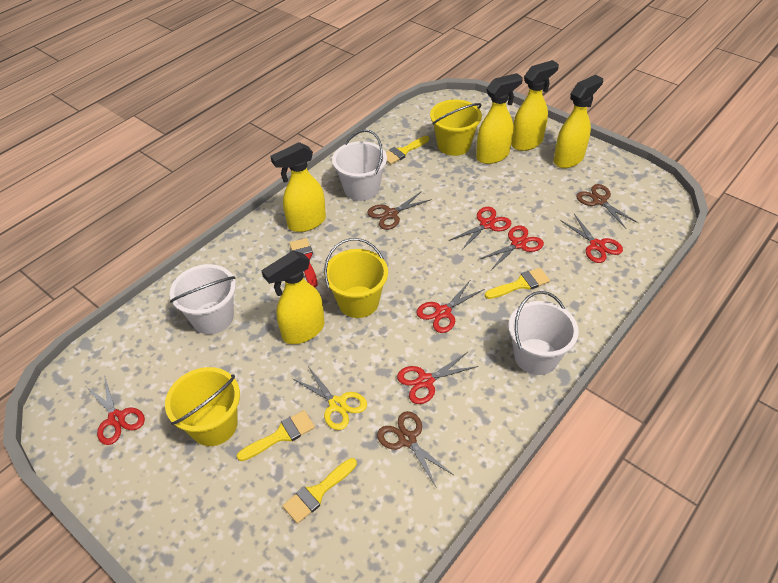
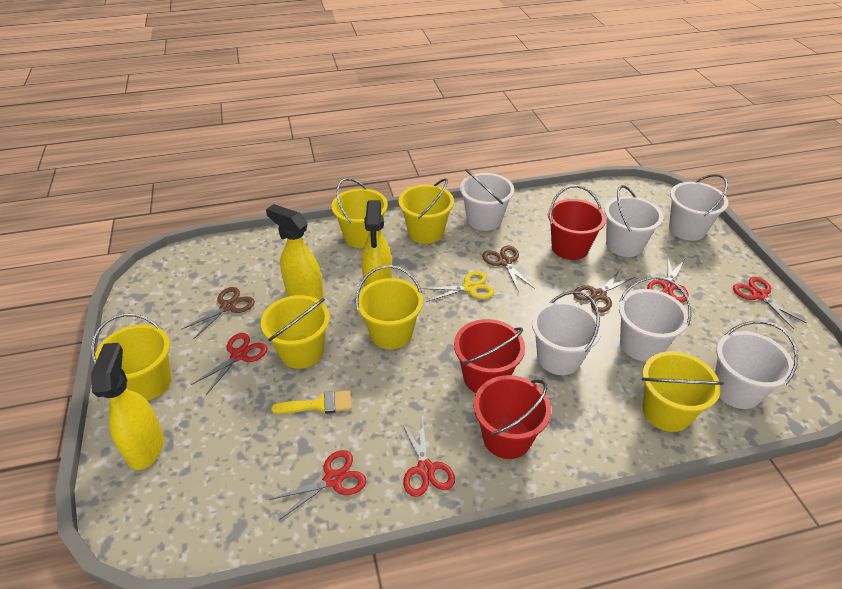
red brush: 1 -> 0
red bucket: 0 -> 3
red scissors: 6 -> 5
white bucket: 3 -> 6
yellow brush: 4 -> 1
yellow bucket: 3 -> 6
yellow spray bottle: 5 -> 3

